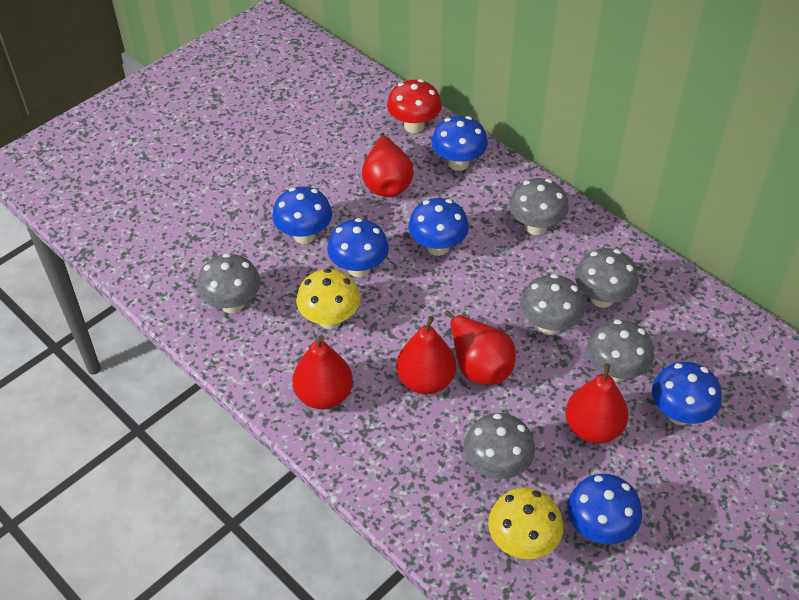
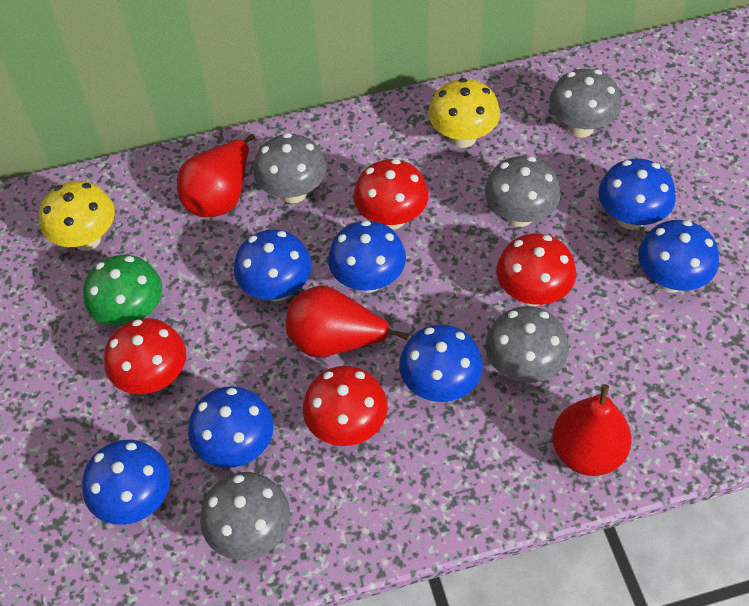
blue mushroom: 6 -> 7
green mushroom: 0 -> 1
grey mushroom: 6 -> 5
red mushroom: 1 -> 4
red pear: 5 -> 3

